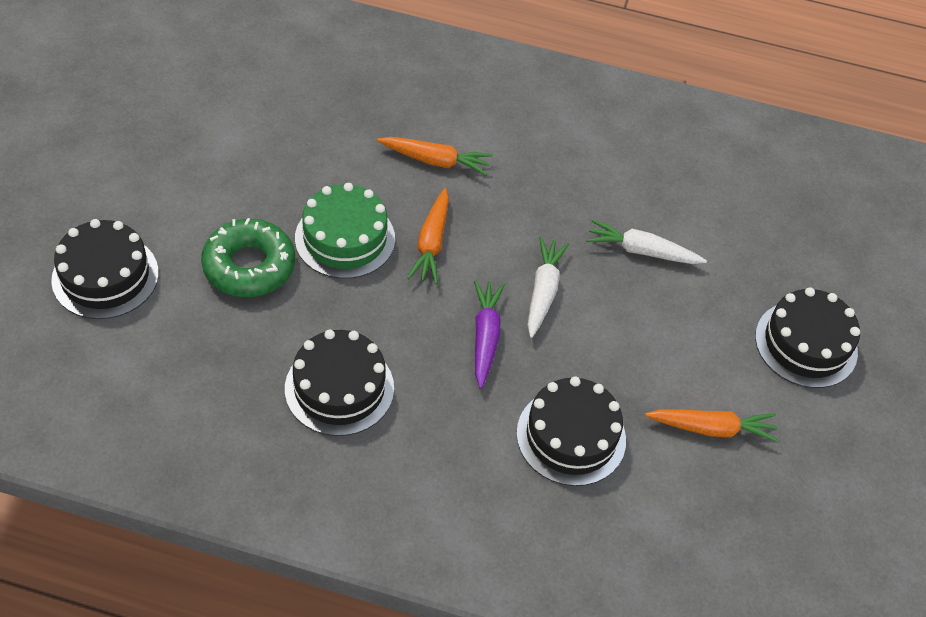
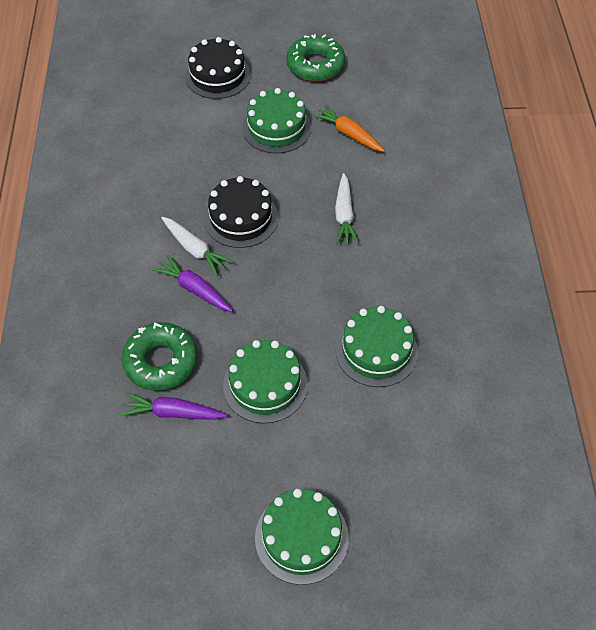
black cake: 4 -> 2
green cake: 1 -> 4
green donut: 1 -> 2
orange carrot: 3 -> 1
purple carrot: 1 -> 2

